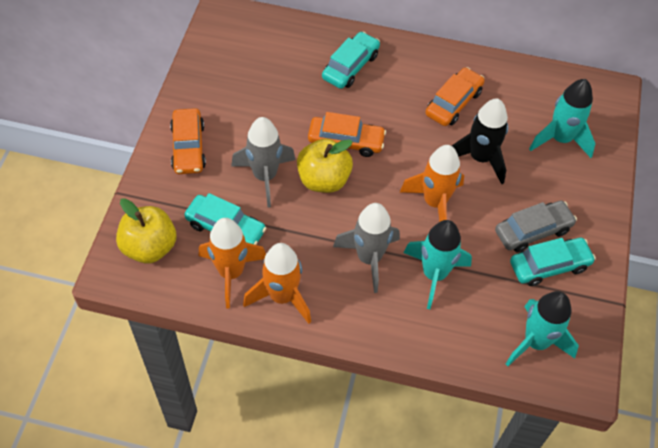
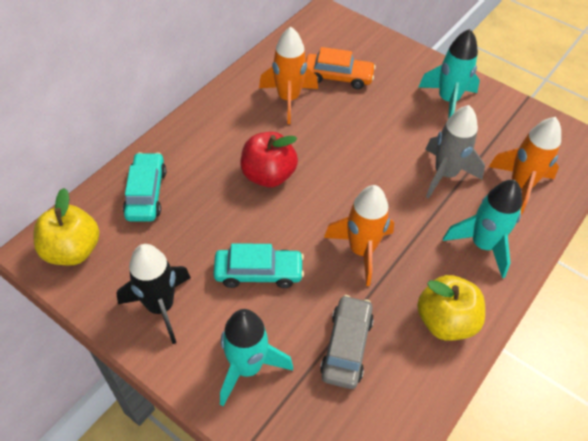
grey rocket: 2 -> 1
orange car: 3 -> 1
red apple: 0 -> 1
turquoise car: 3 -> 2

